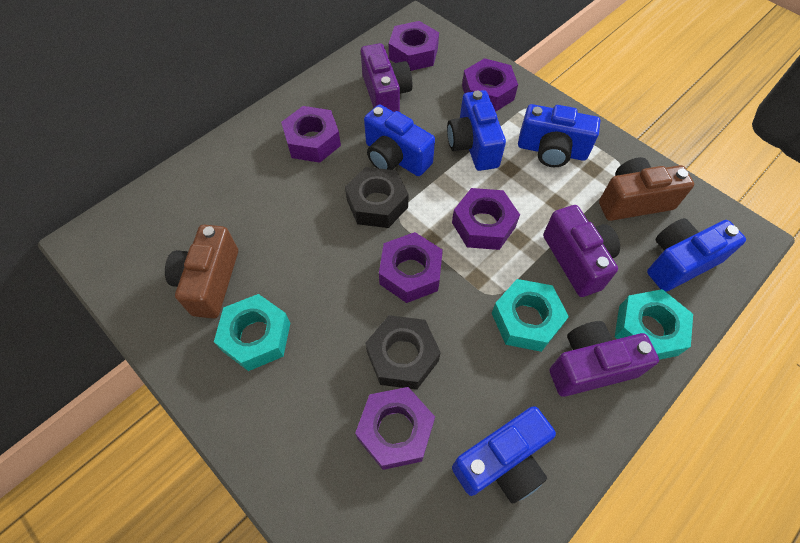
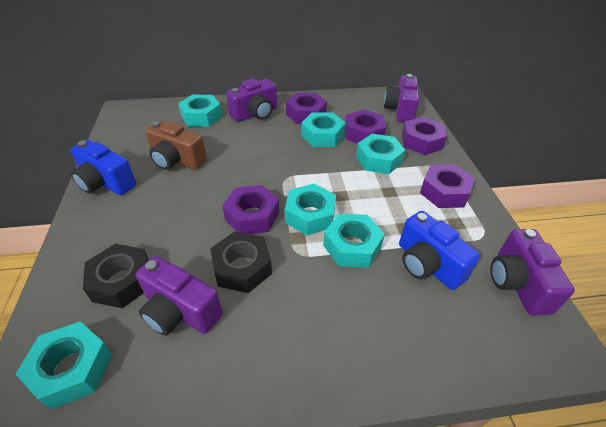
blue camera: 5 -> 2
brown camera: 2 -> 1
purple camera: 3 -> 4
purple nut: 6 -> 5
turquoise nut: 3 -> 6

